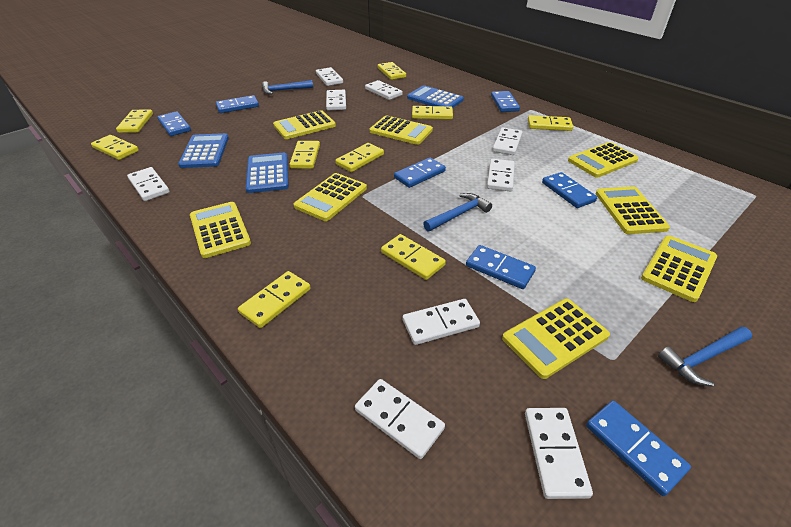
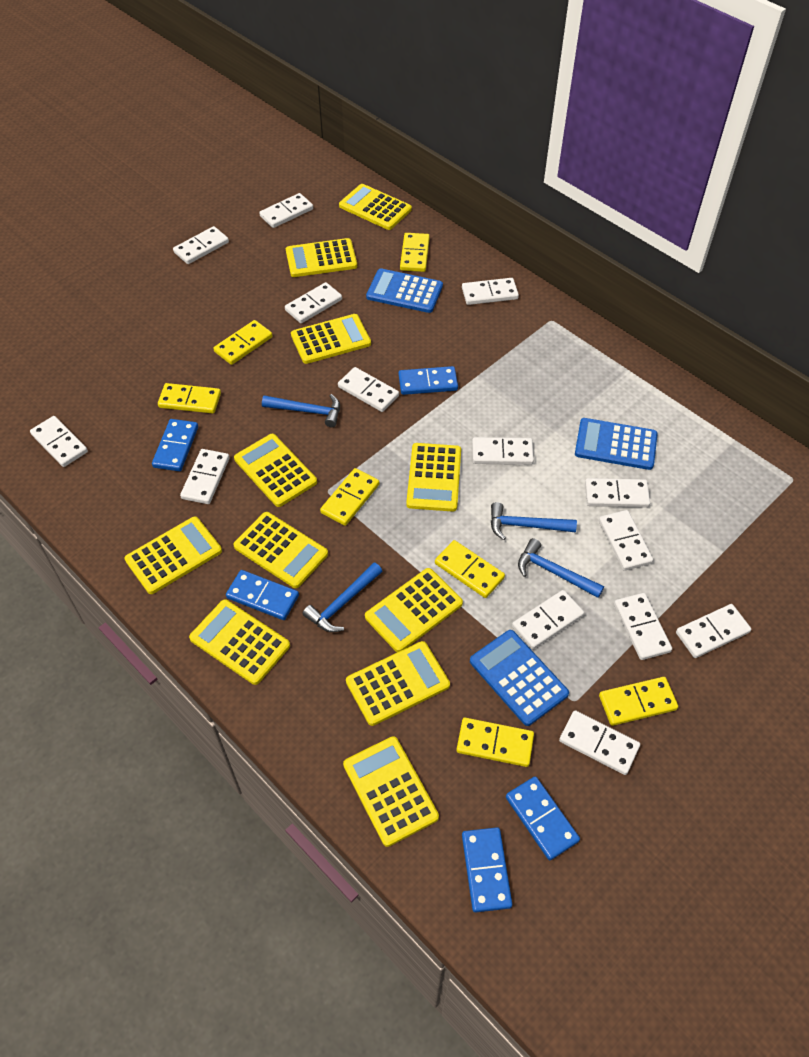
blue domino: 7 -> 5
blue hammer: 3 -> 4
white domino: 9 -> 14
yellow calculator: 8 -> 11
yellow domino: 9 -> 7

